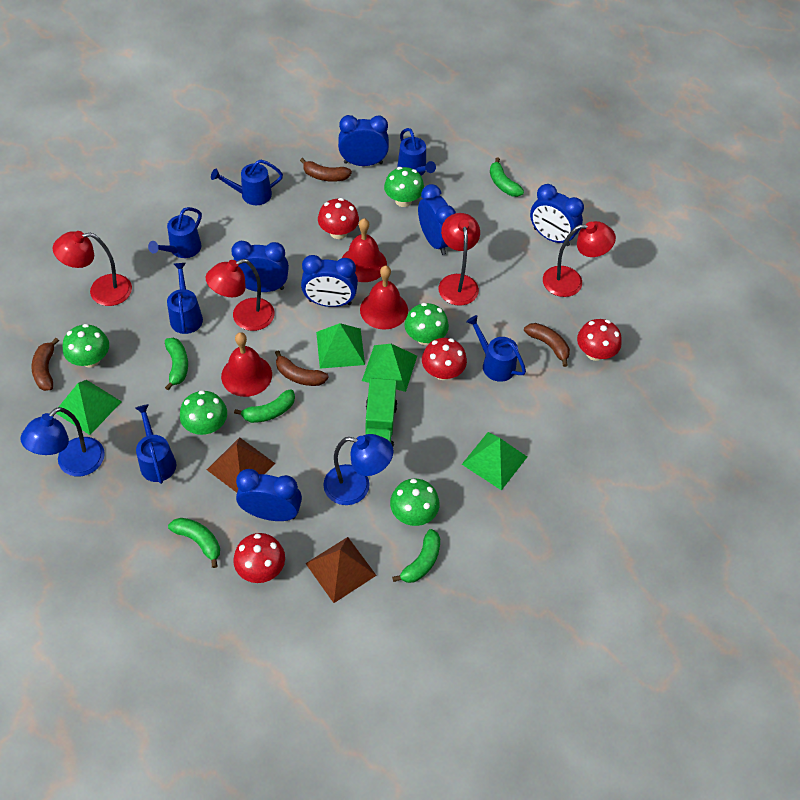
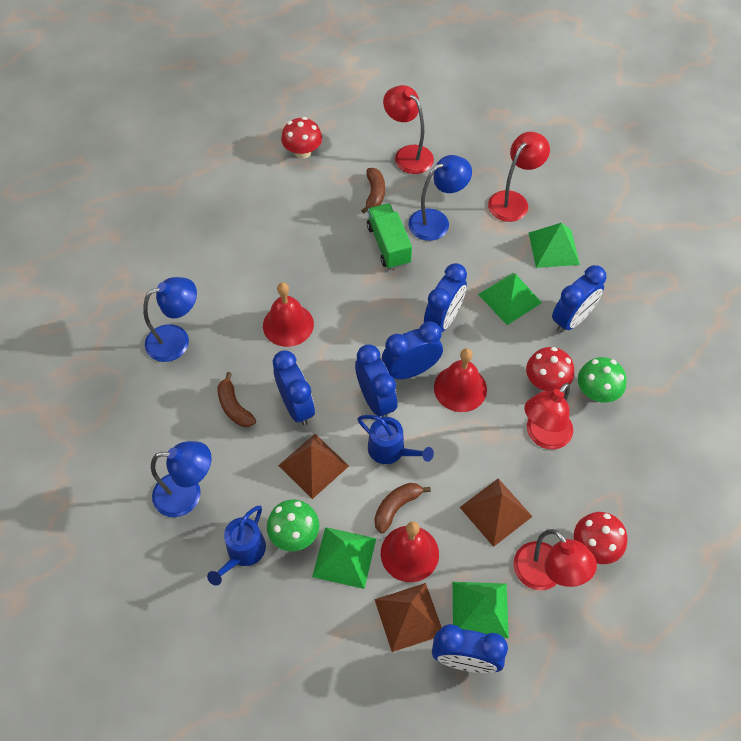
blue lamp: 2 -> 3
blue watering can: 6 -> 2
brown banana: 4 -> 3
brown pyramid: 2 -> 3
green banana: 5 -> 0
green mushroom: 5 -> 2
red mushroom: 4 -> 3

